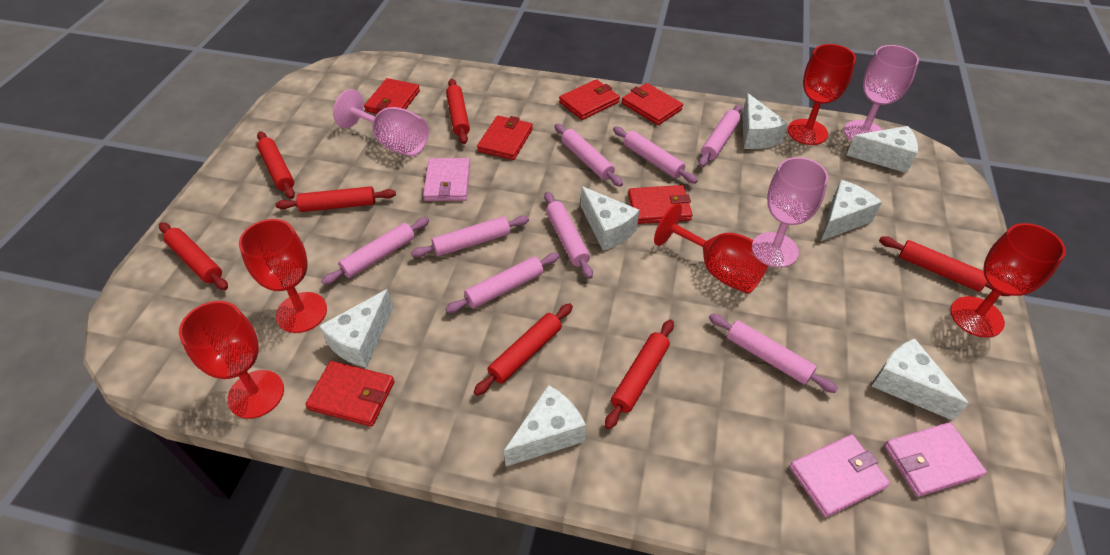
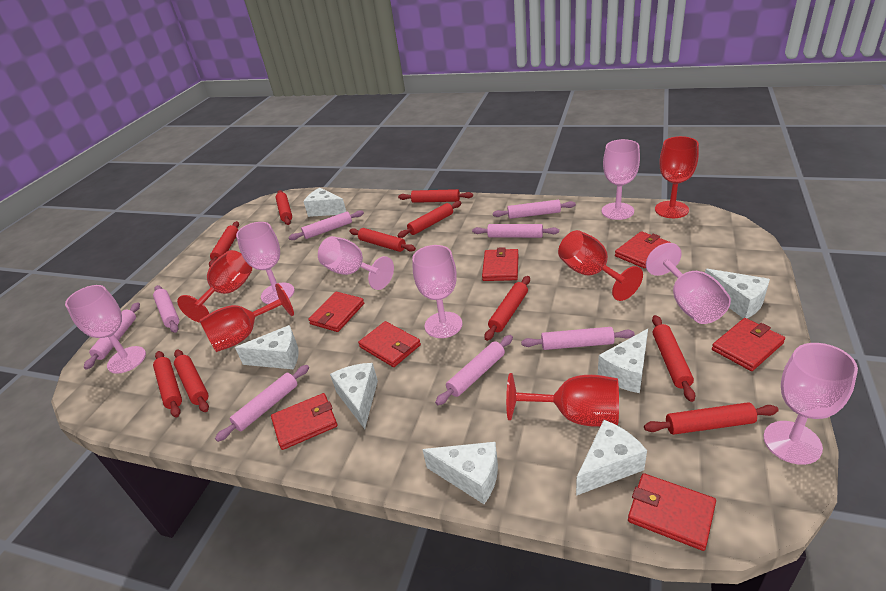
pink goblet: 3 -> 7
pink wallet: 3 -> 0
red rolling pin: 7 -> 10
red wallet: 6 -> 7

